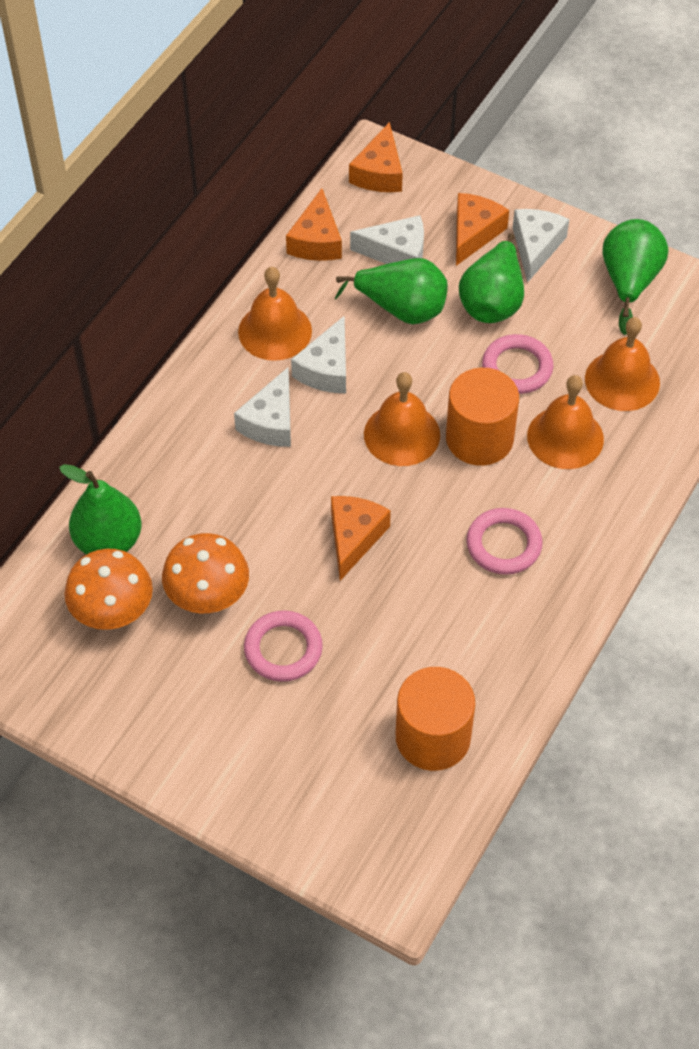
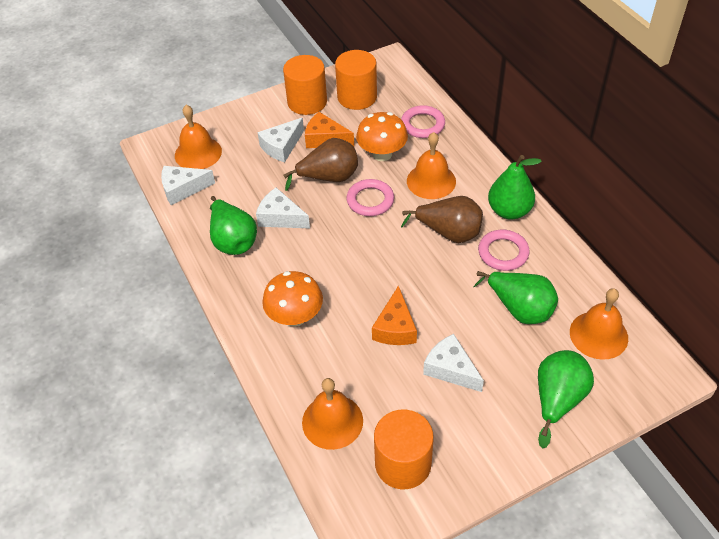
brown pear: 0 -> 2
orange cheese: 4 -> 2
orange cylinder: 2 -> 3

